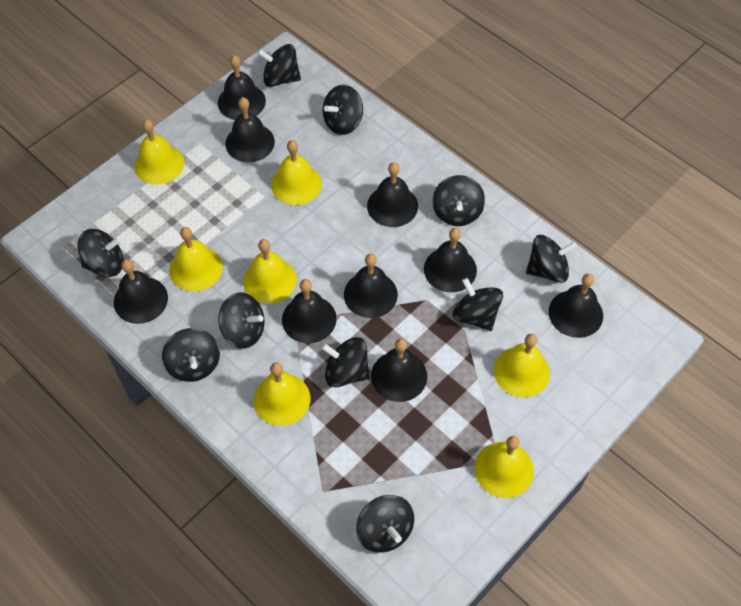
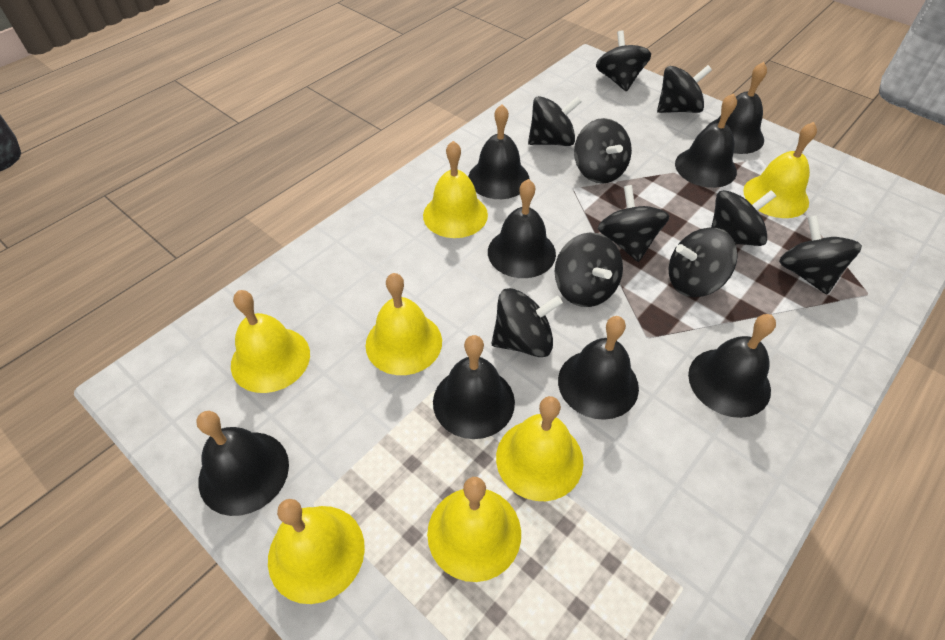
black bell: 9 -> 8

